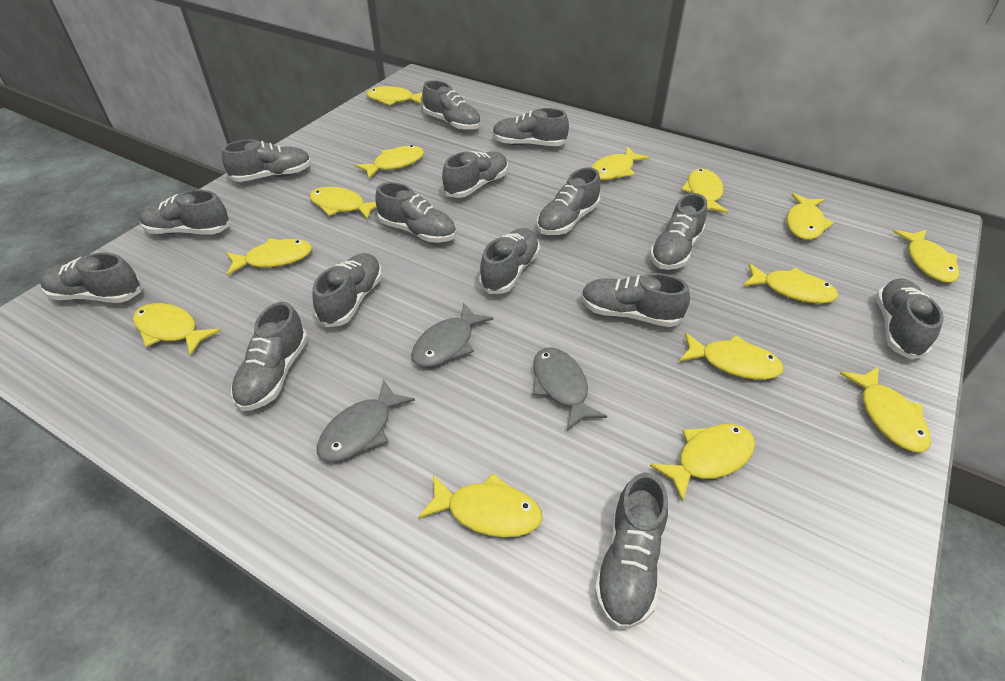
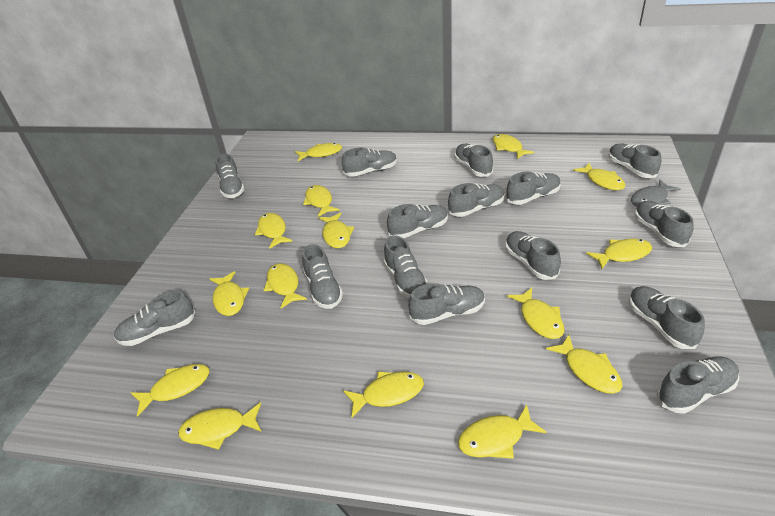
grey fish: 3 -> 1
yellow fish: 14 -> 15

